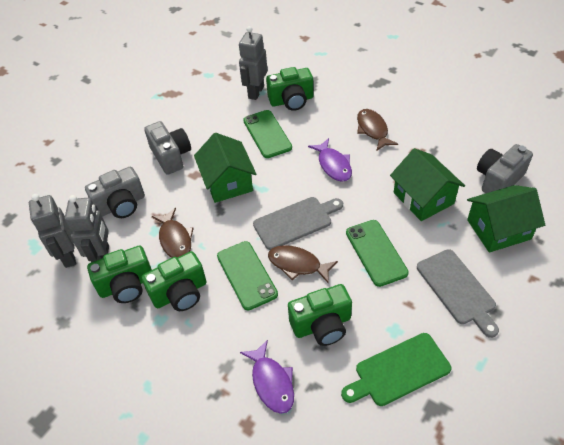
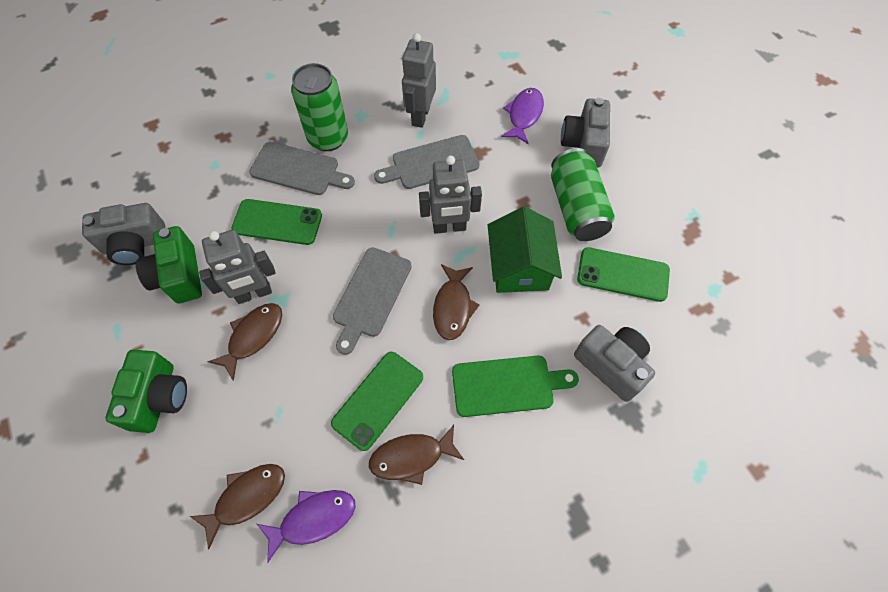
brown fish: 3 -> 4
green camera: 4 -> 2
green can: 0 -> 2
green house: 3 -> 1
grey cutting board: 2 -> 3

